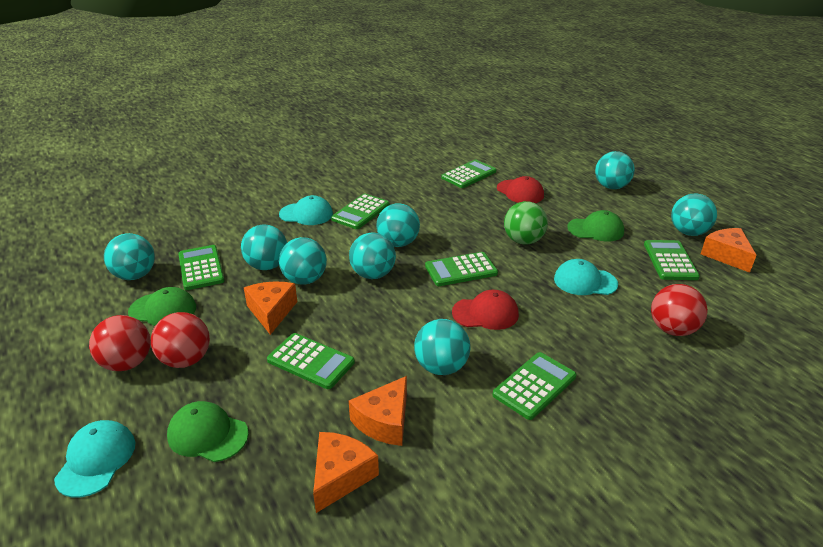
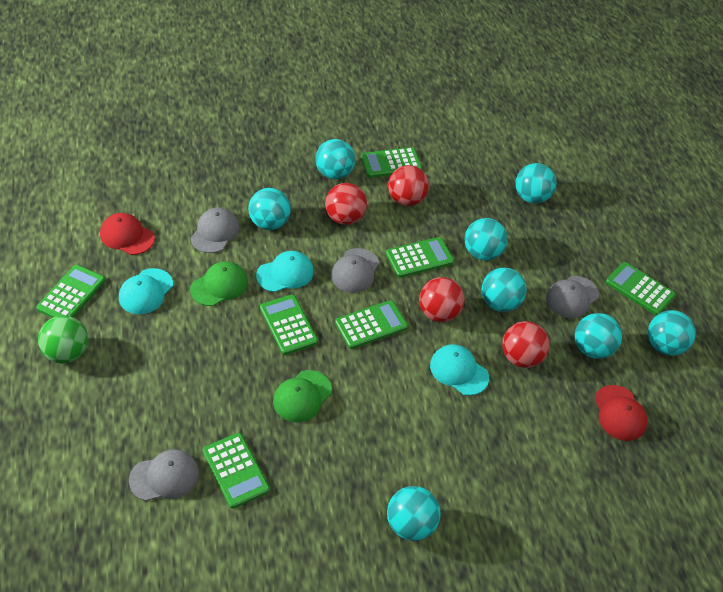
green cap: 3 -> 2
grey cap: 0 -> 4
orange cheese: 4 -> 0
red ball: 3 -> 4

